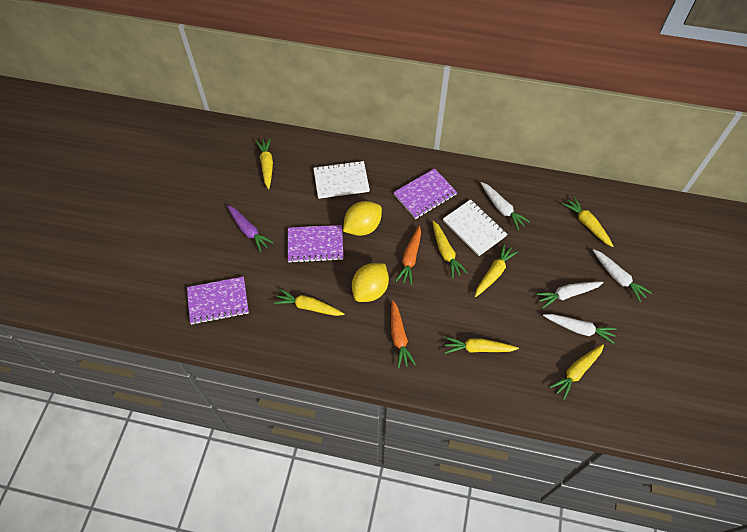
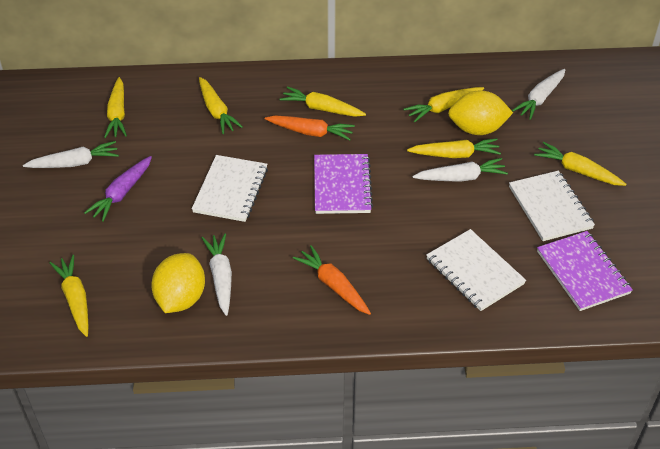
purple notebook: 3 -> 2
white notebook: 2 -> 3

